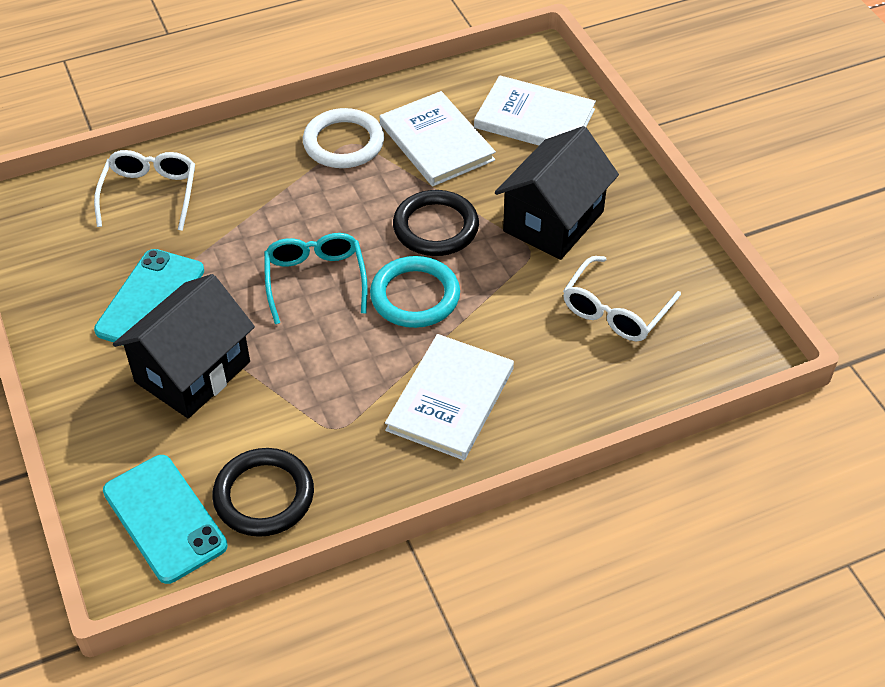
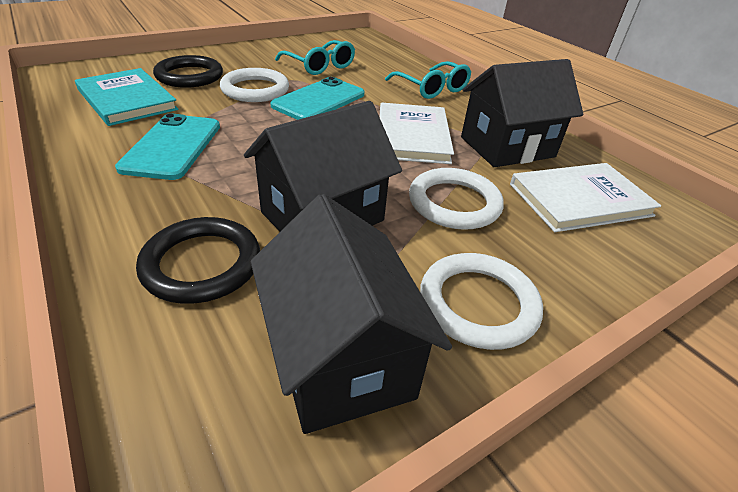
black house: 2 -> 3
turquoise book: 0 -> 1
turquoise glasses: 1 -> 2
turquoise ring: 1 -> 0
white book: 3 -> 2
white glasses: 2 -> 0
white ring: 1 -> 3

